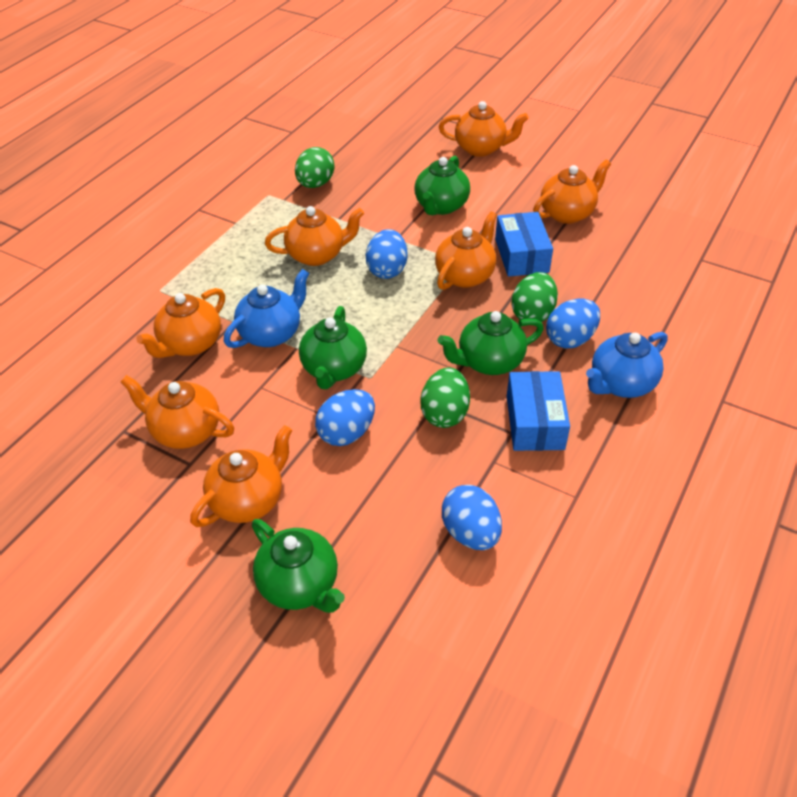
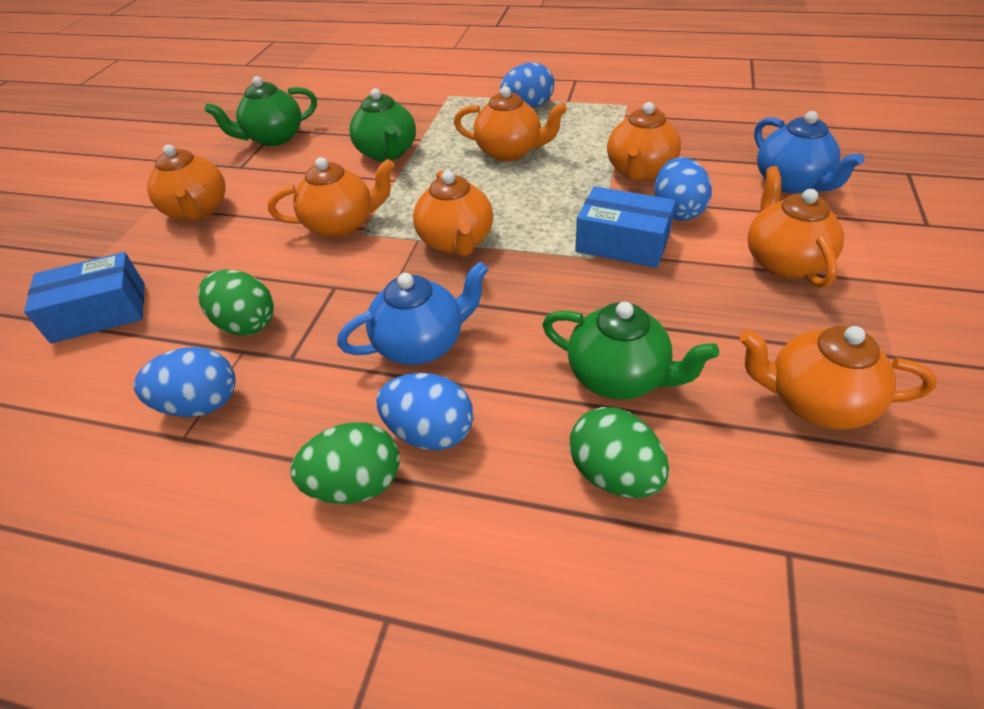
green teapot: 4 -> 3

